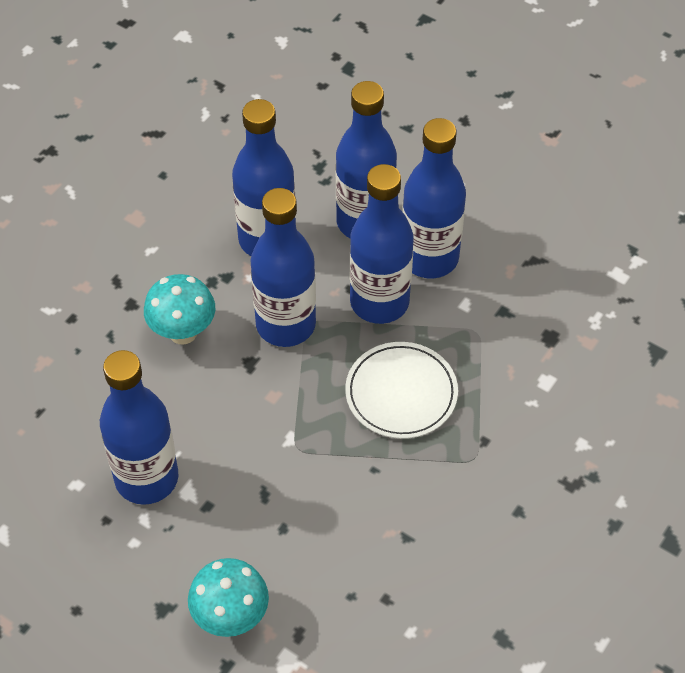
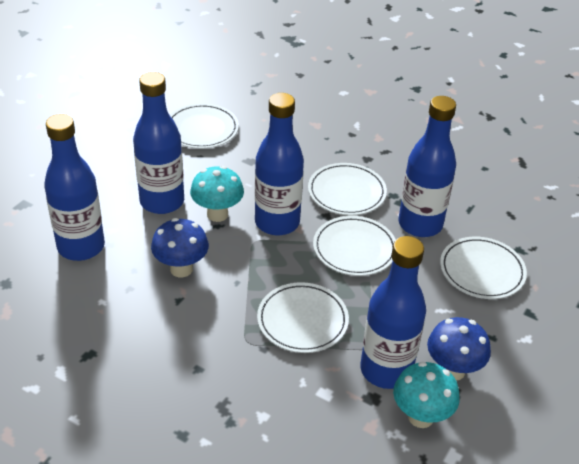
blue bottle: 6 -> 5
blue mushroom: 0 -> 2
white plate: 1 -> 5

